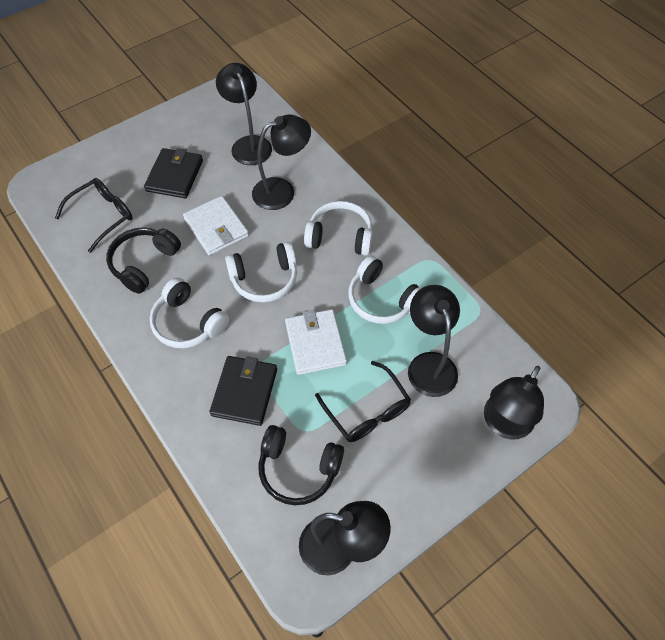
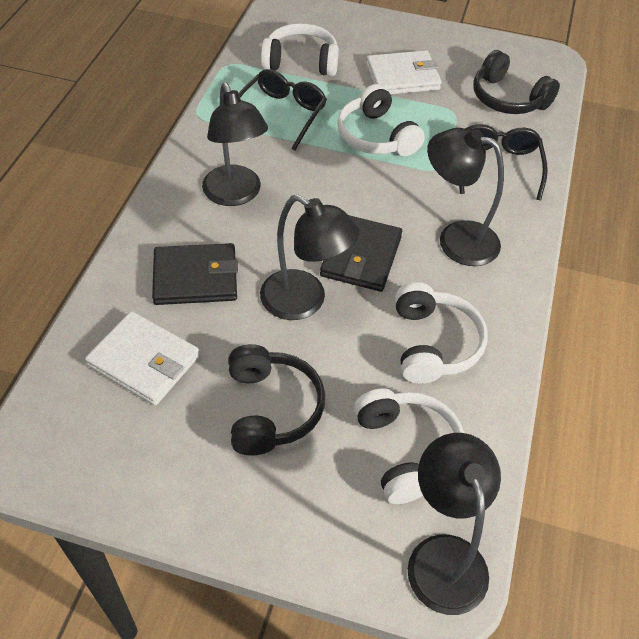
black lamp: 5 -> 4

